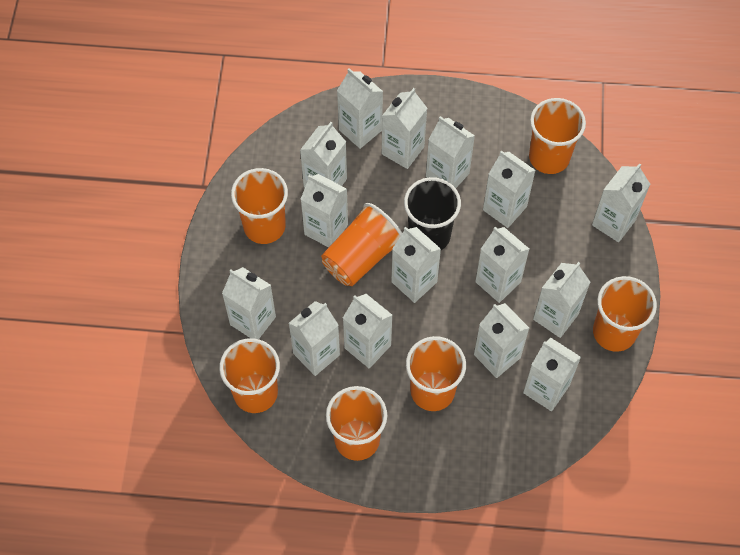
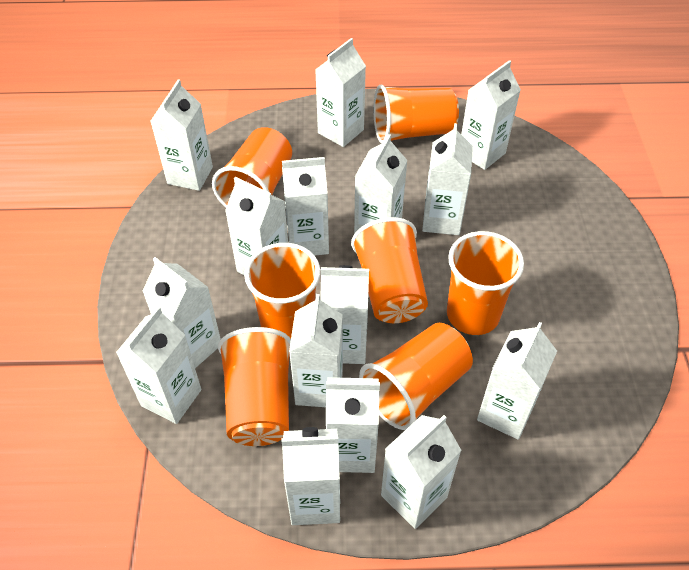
black cup: 1 -> 0

